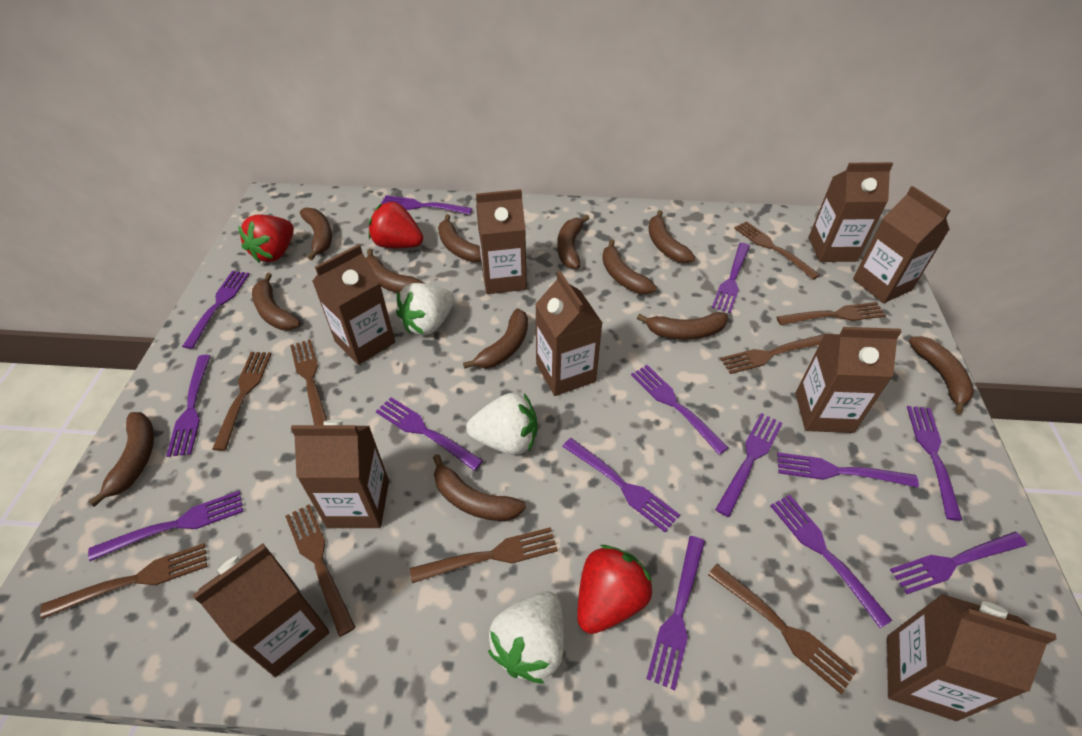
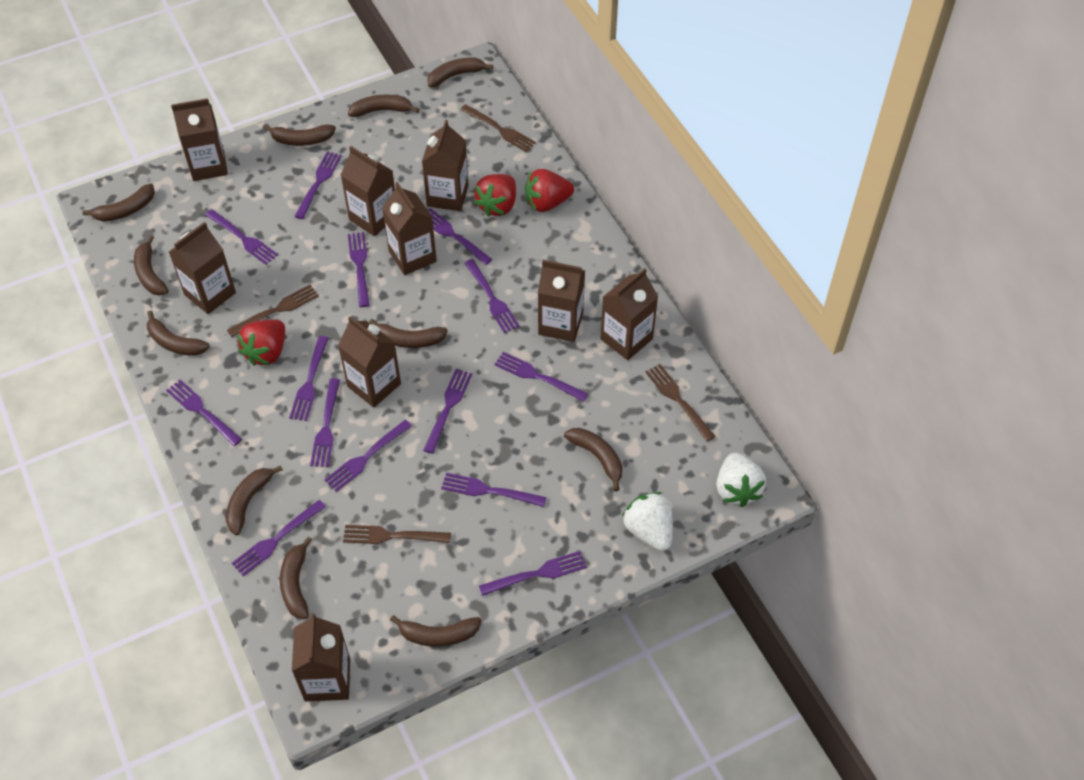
brown banana: 12 -> 11
brown fork: 9 -> 4
white strawberry: 3 -> 2

